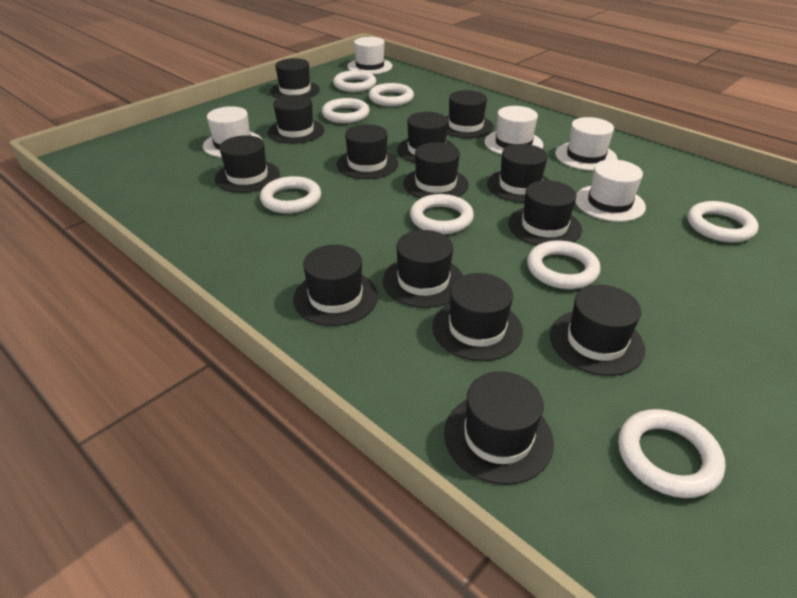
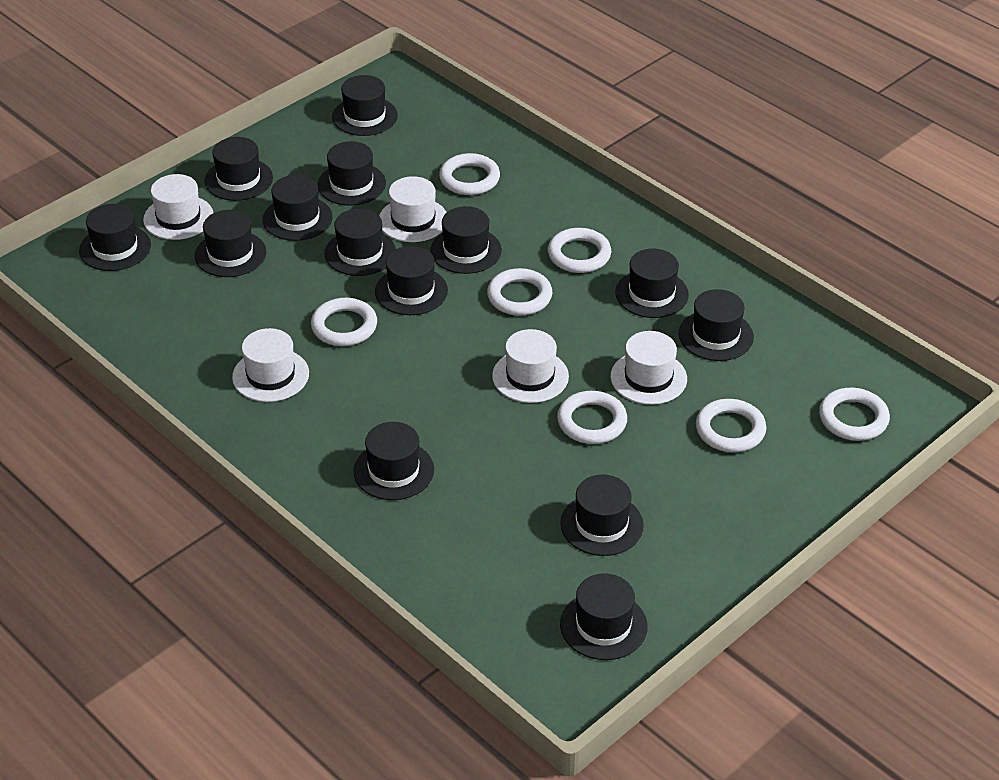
white ring: 8 -> 7

